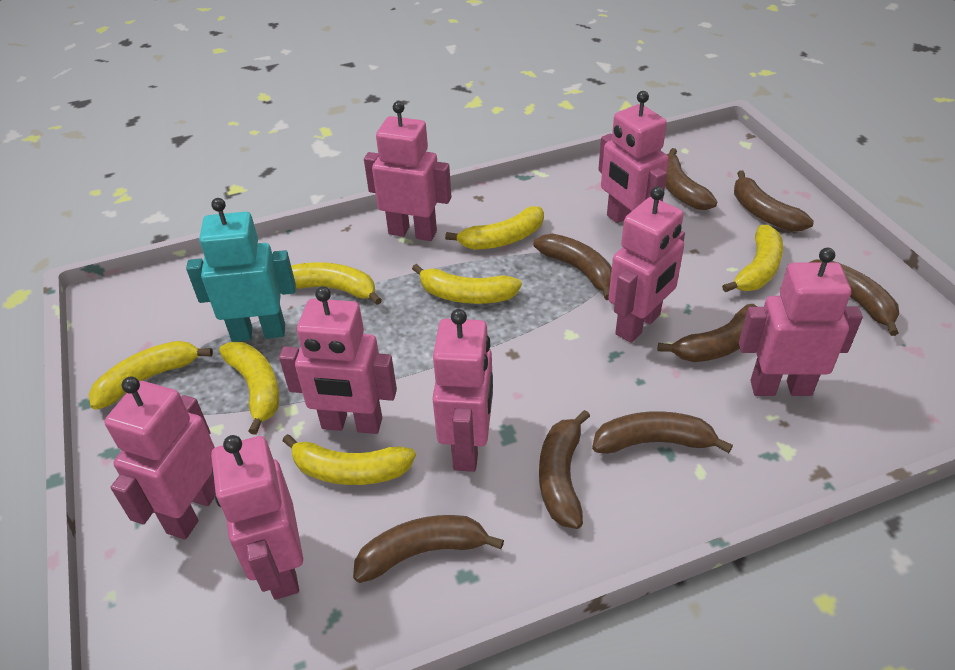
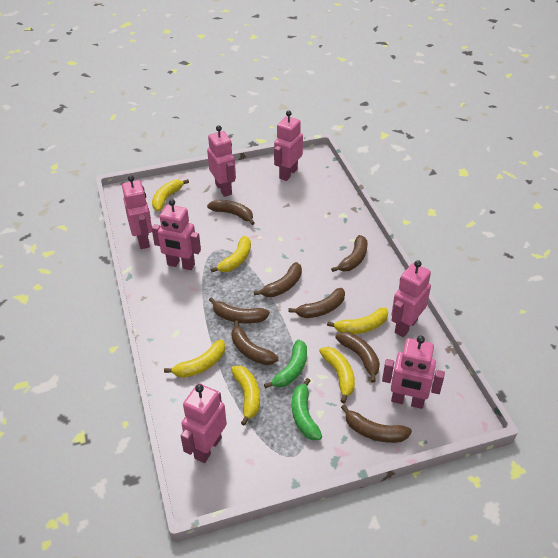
green banana: 0 -> 2
pink robot: 8 -> 7
turquoise robot: 1 -> 0
yellow banana: 7 -> 6

